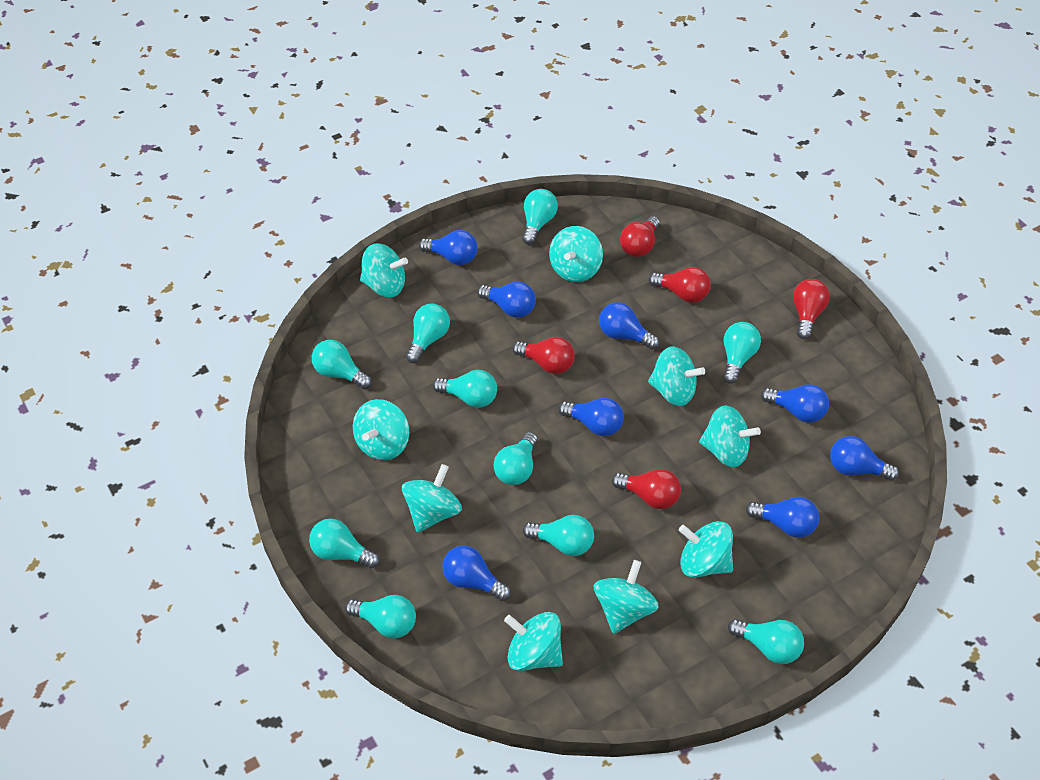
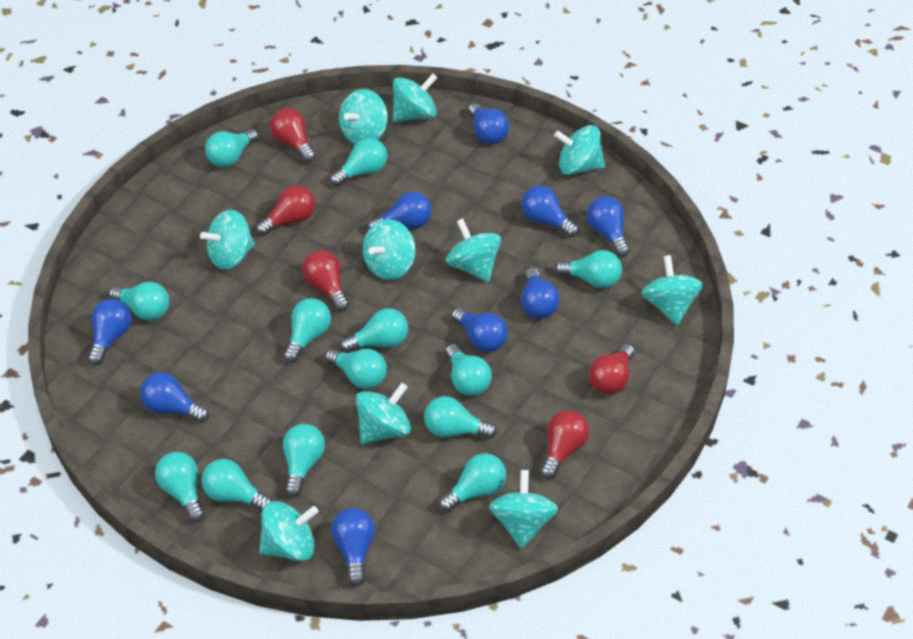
blue light bulb: 8 -> 9
turquoise light bulb: 10 -> 13
turquoise spinning top: 9 -> 10

